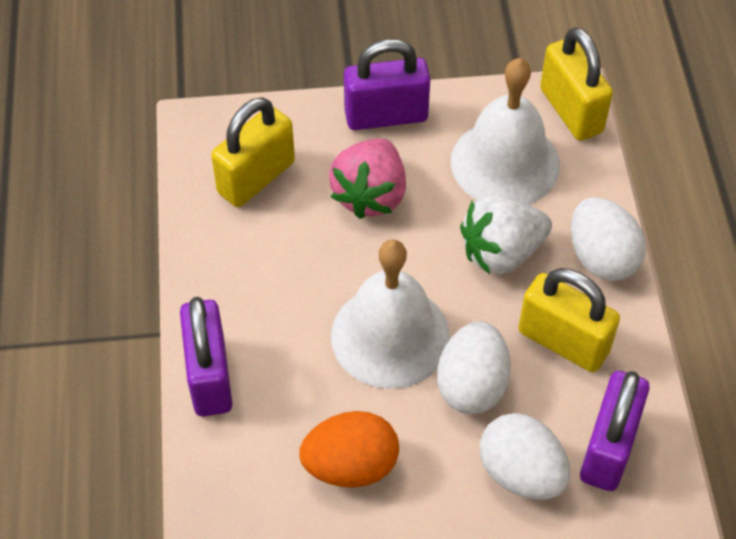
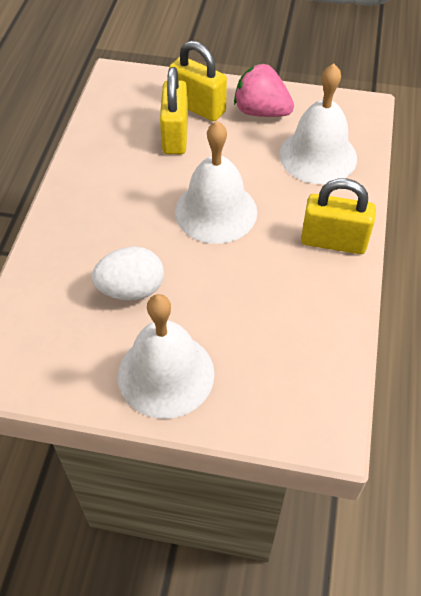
orange egg: 1 -> 0
purple padlock: 3 -> 0
white bell: 2 -> 3
white egg: 3 -> 1
white strawberry: 1 -> 0

